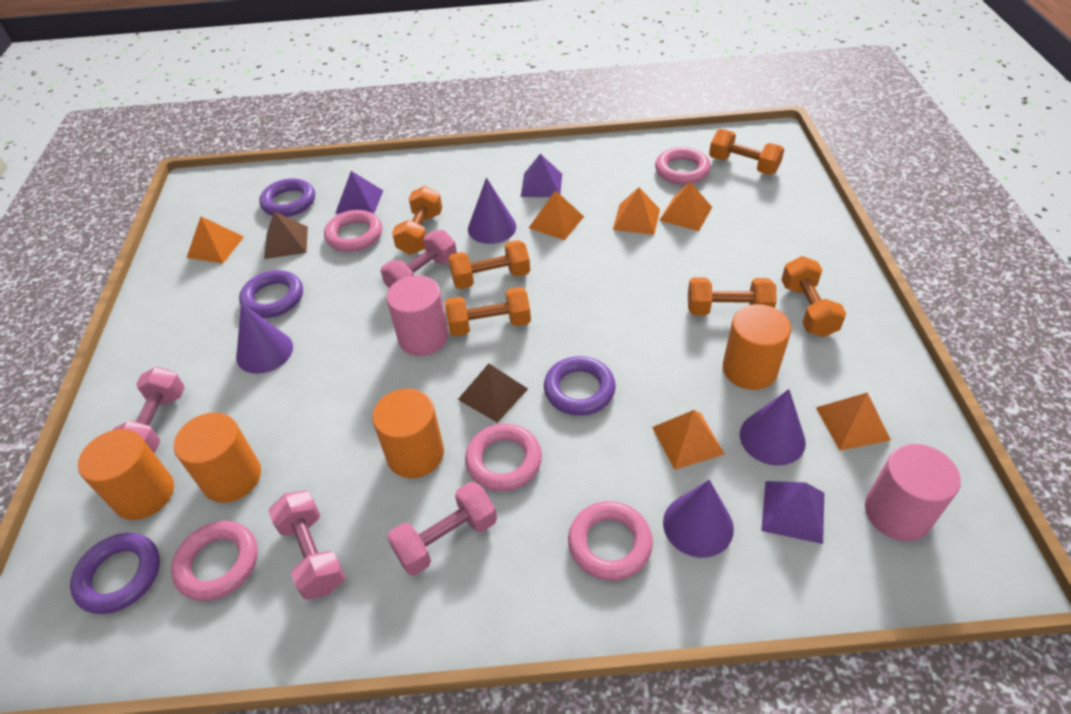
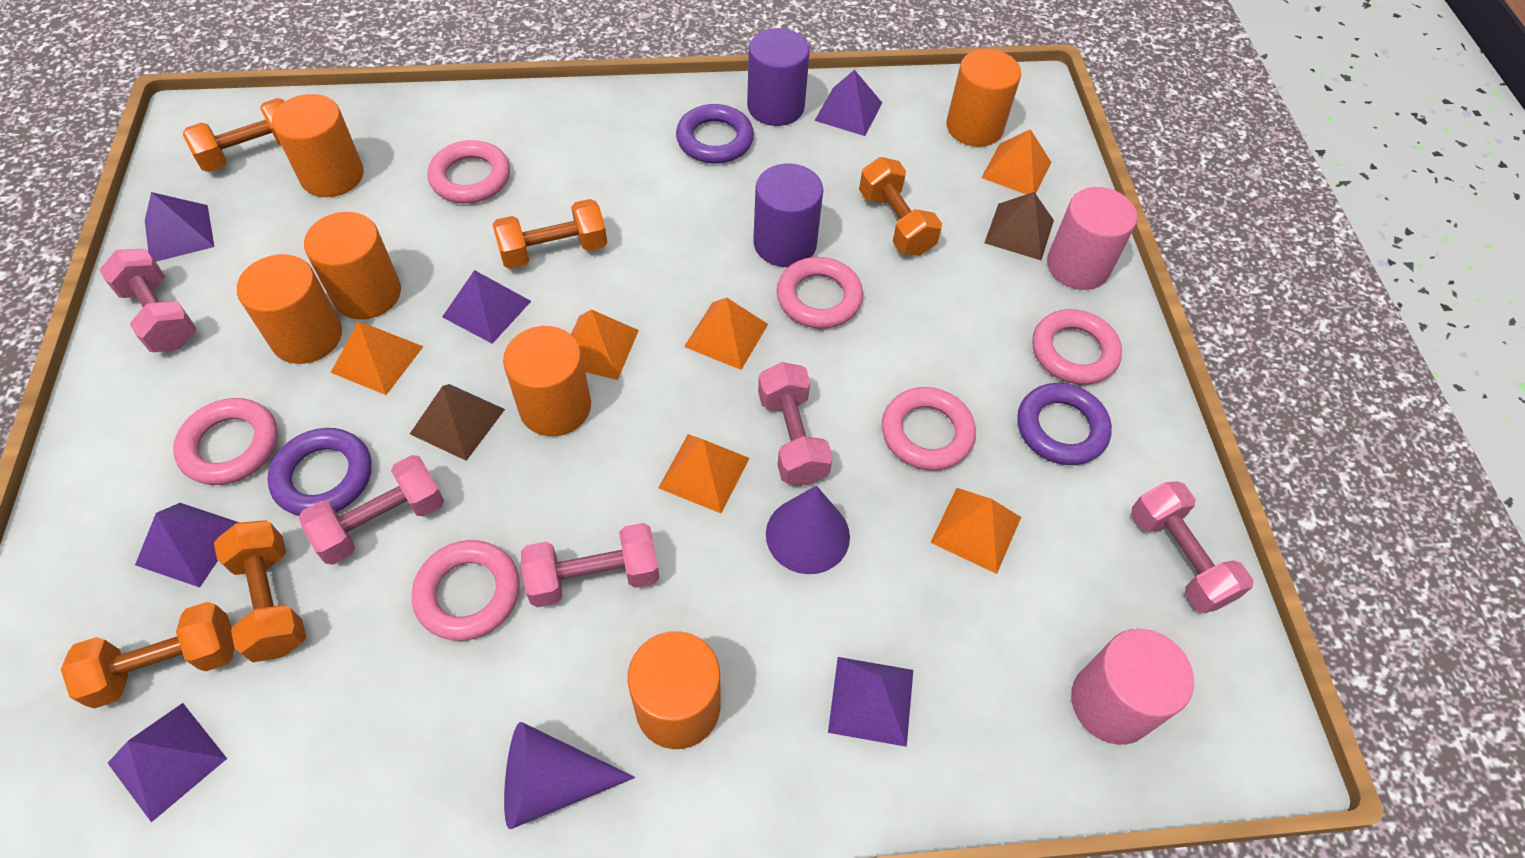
orange cylinder: 4 -> 6
orange dumbbell: 6 -> 5
pink dumbbell: 4 -> 5
pink ring: 5 -> 6
purple cone: 4 -> 2
purple cylinder: 0 -> 2
purple pyramid: 3 -> 6
purple ring: 4 -> 3

